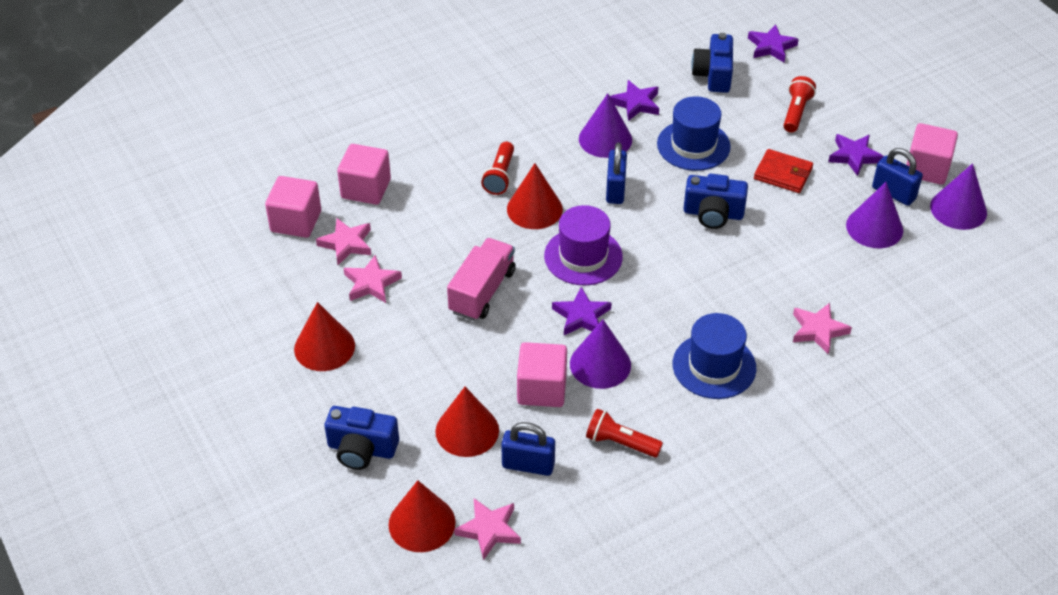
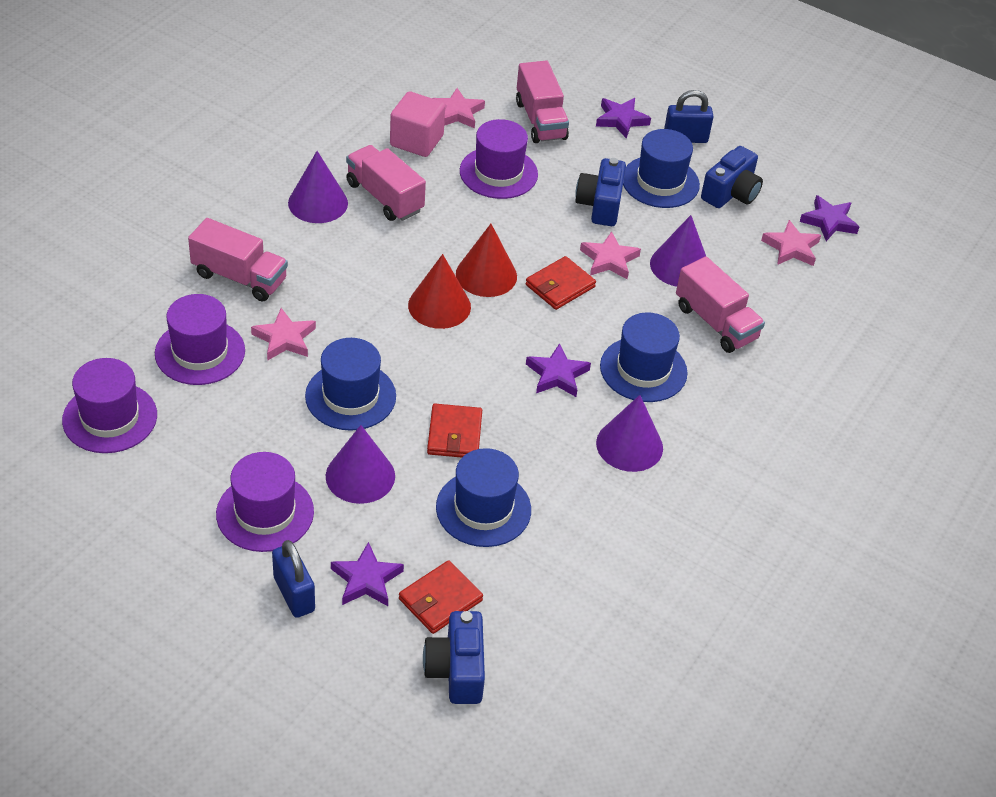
blue hat: 2 -> 4
blue padlock: 3 -> 2
pink cube: 4 -> 1
pink truck: 1 -> 4
purple hat: 1 -> 4
red cone: 4 -> 2
red flashlight: 3 -> 0
red wallet: 1 -> 3

